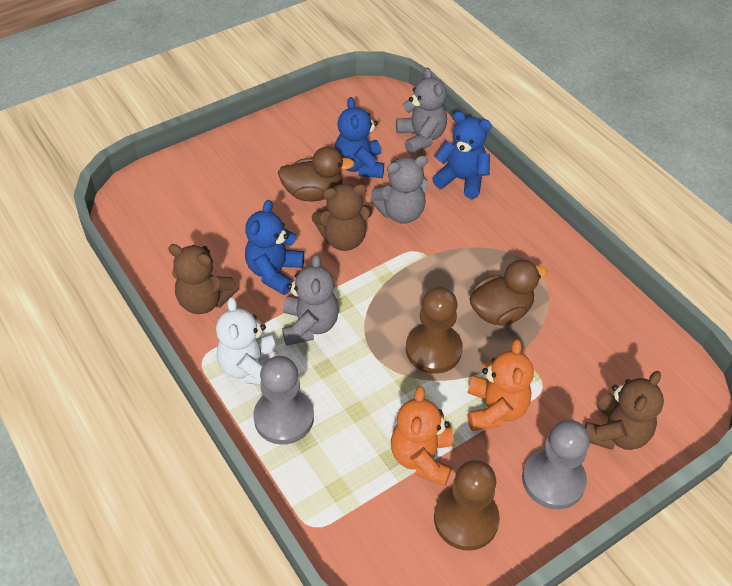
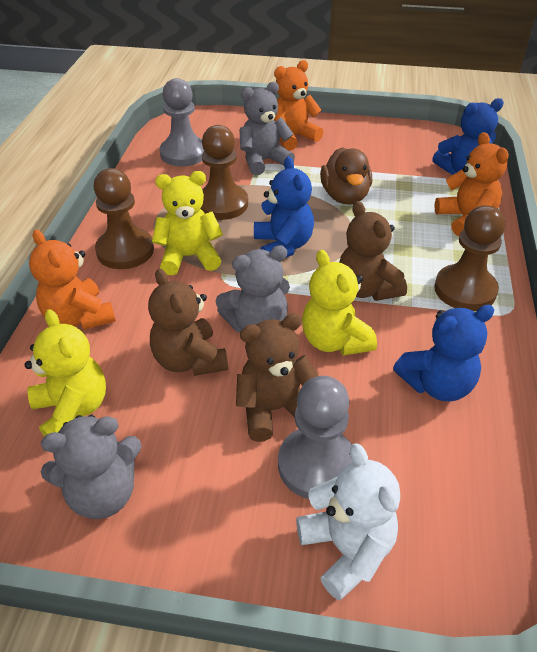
brown duck: 2 -> 1
brown pawn: 2 -> 3
orange teddy bear: 2 -> 3
yellow teddy bear: 0 -> 3

